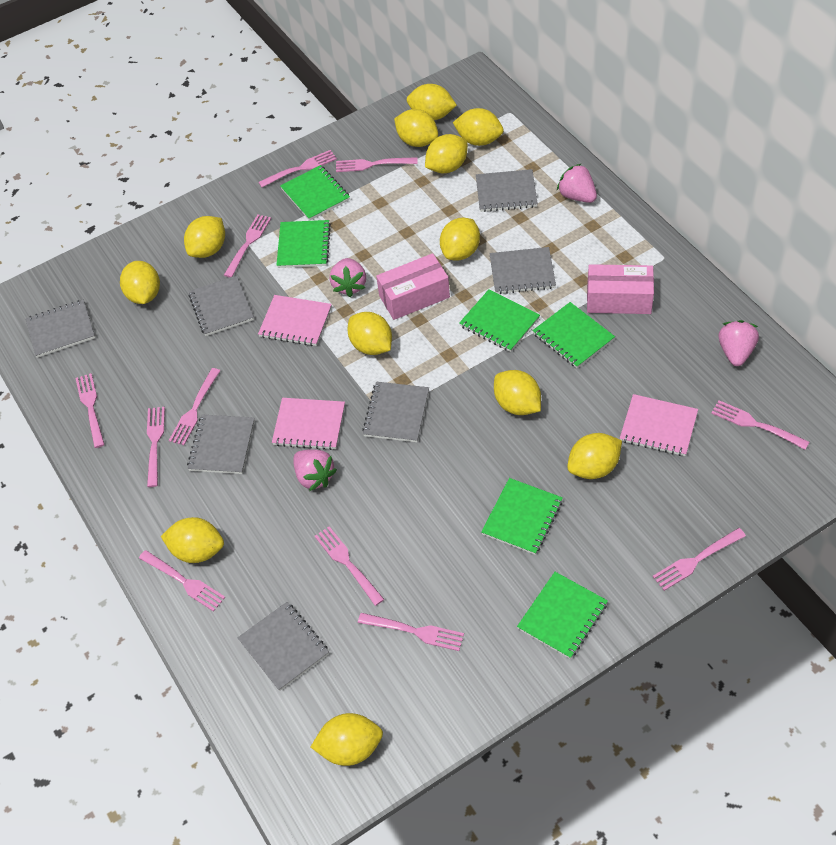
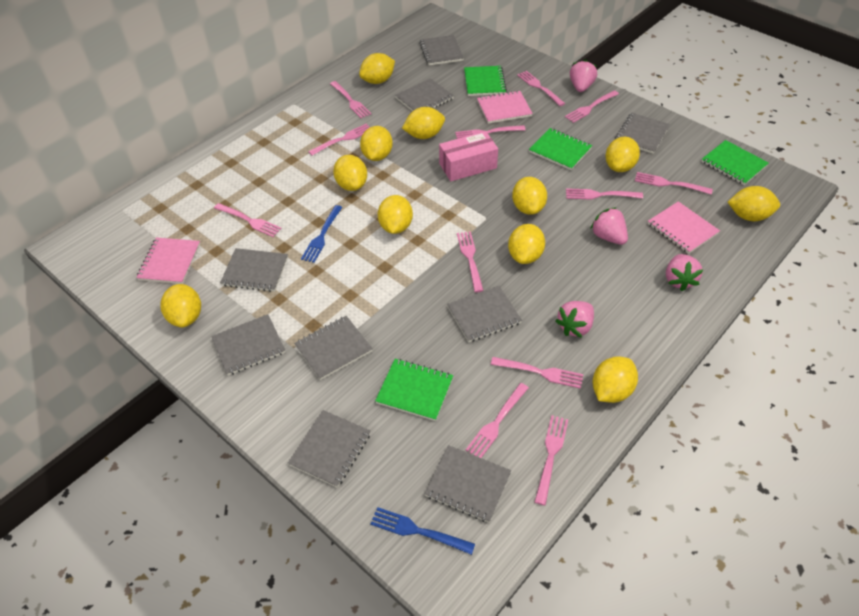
blue fork: 0 -> 2
green notebook: 6 -> 4
grey notebook: 7 -> 9
pink box: 2 -> 1
pink fork: 11 -> 12
yellow lemon: 12 -> 11

